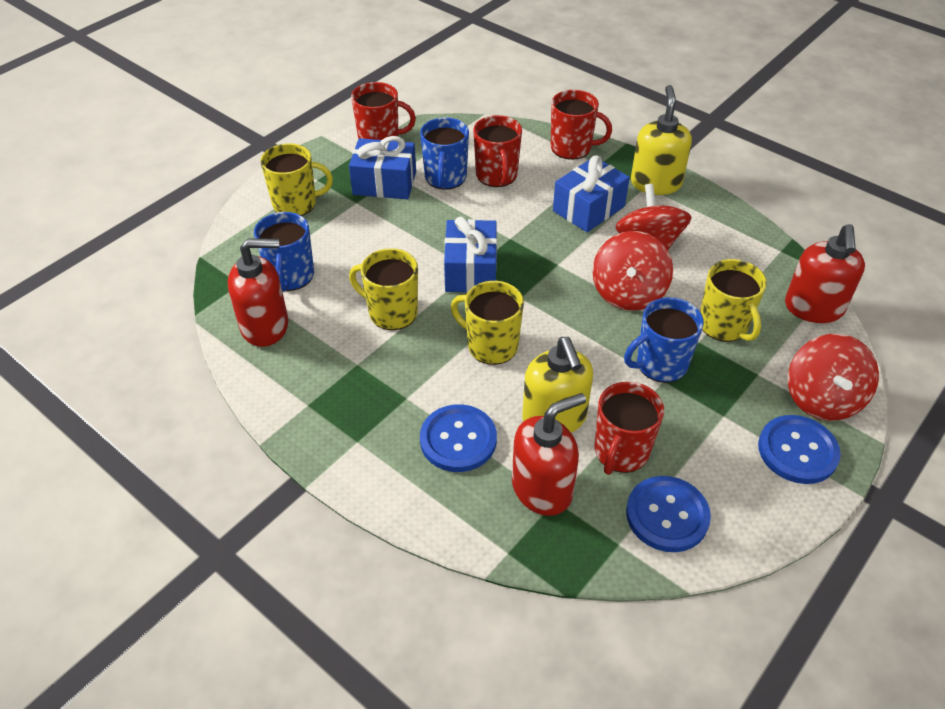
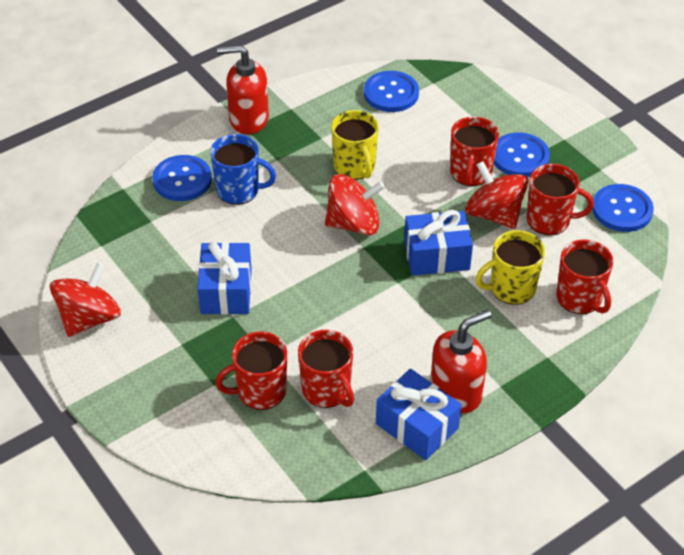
blue button: 3 -> 4
blue mug: 3 -> 1
red mug: 4 -> 5
red soap dispenser: 3 -> 2
yellow mug: 4 -> 2
yellow soap dispenser: 2 -> 0

